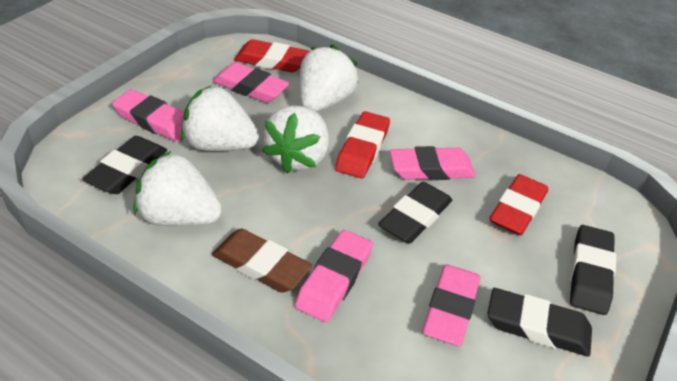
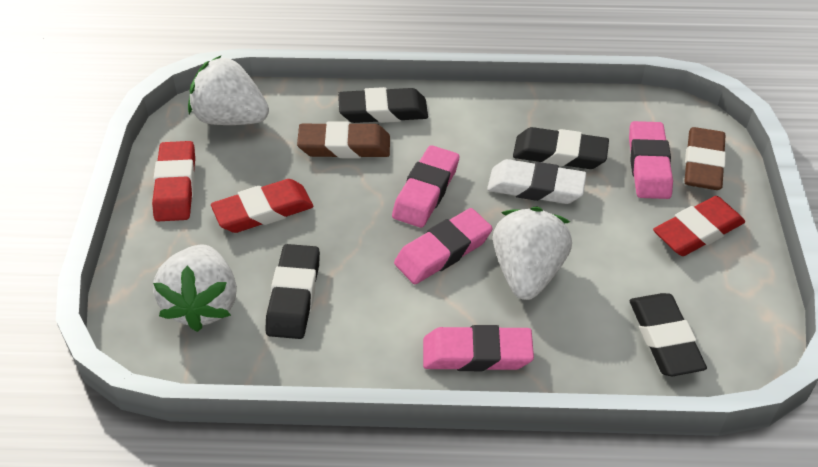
brown eraser: 1 -> 2
pink eraser: 5 -> 4
white eraser: 0 -> 1
white strawberry: 4 -> 3

